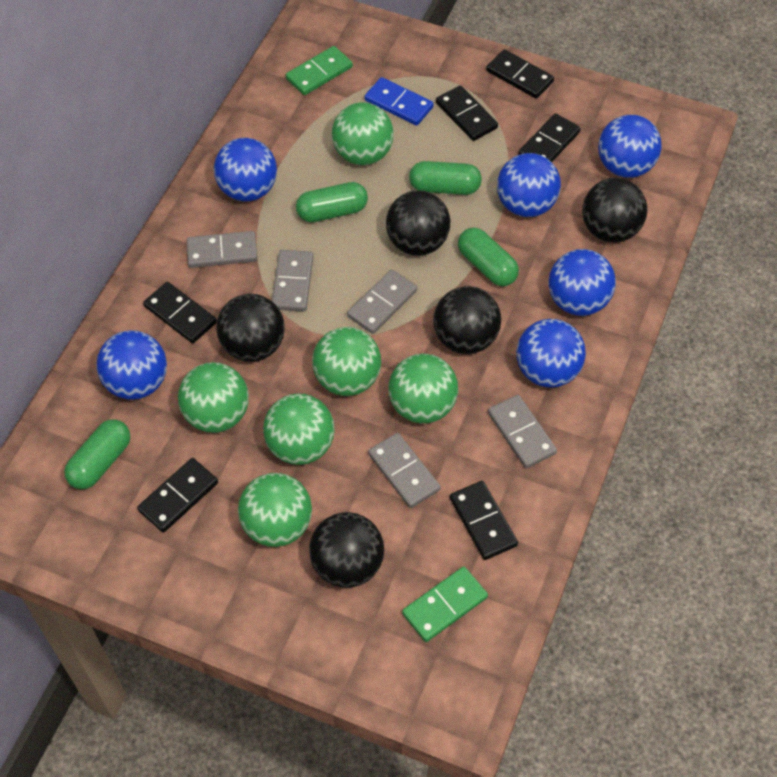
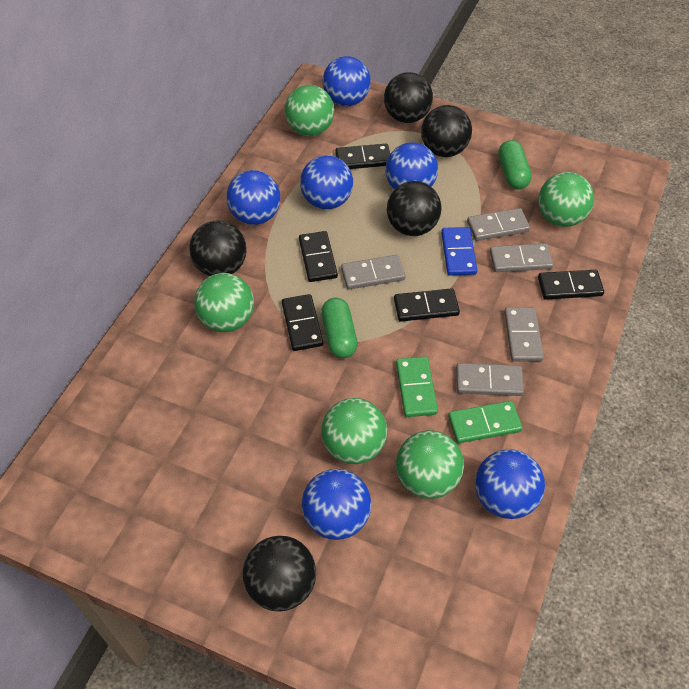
black domino: 6 -> 5
green ball: 6 -> 5
green capsule: 4 -> 2

